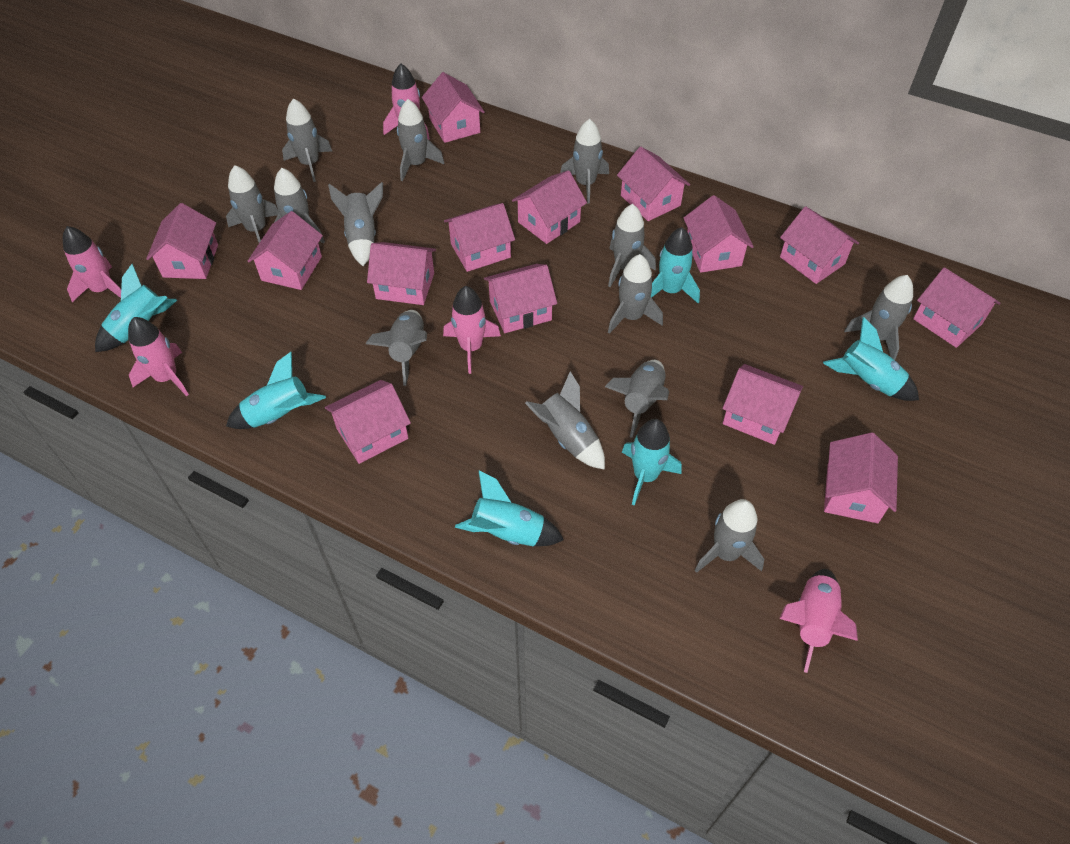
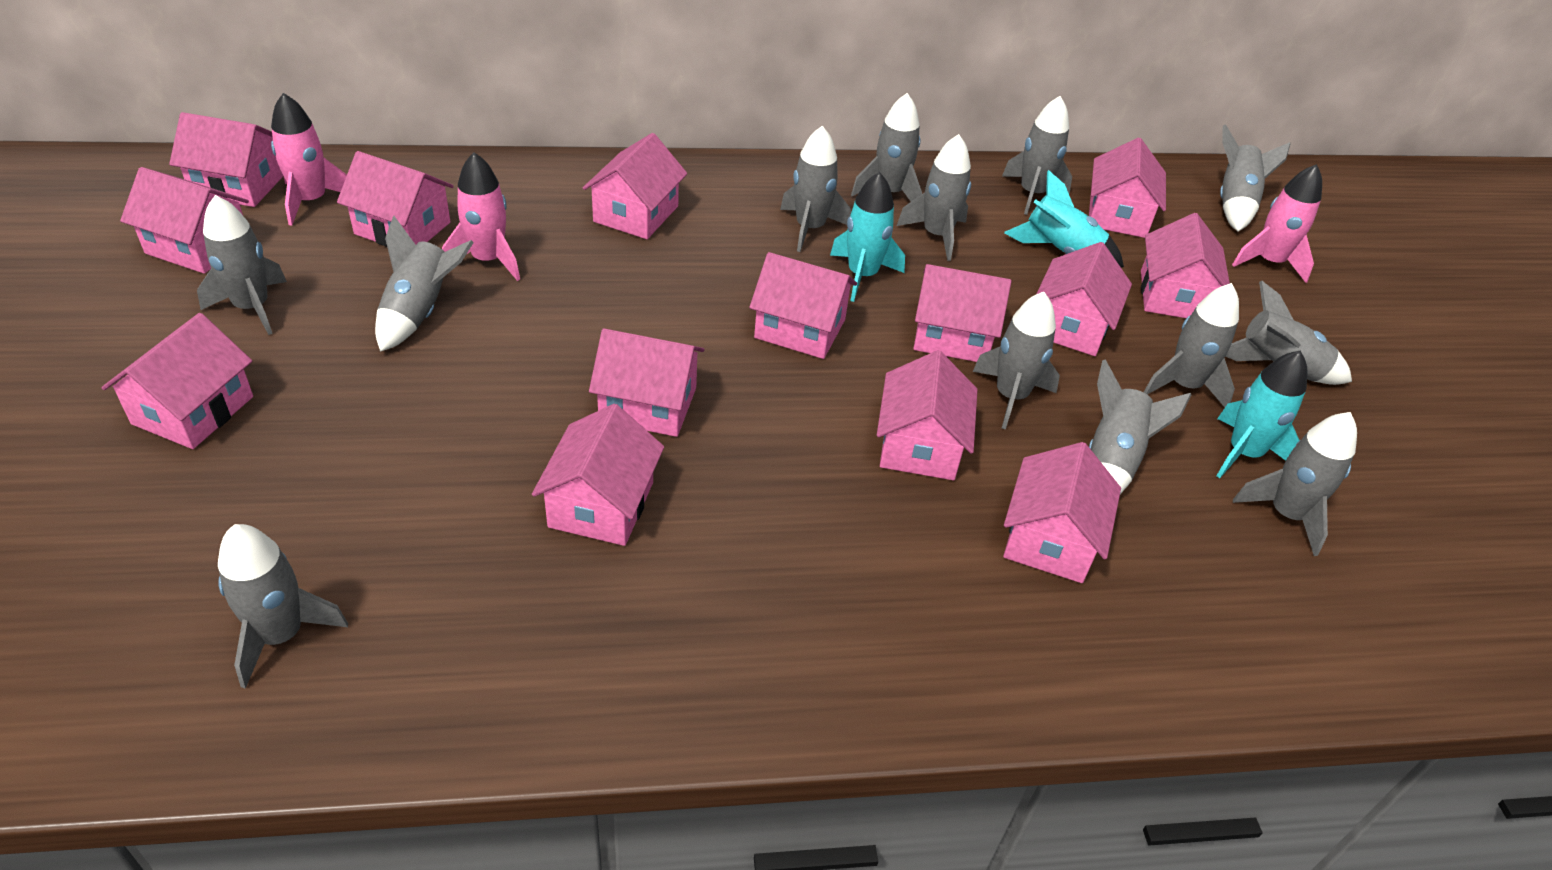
pink rocket: 5 -> 3
turquoise rocket: 6 -> 3

